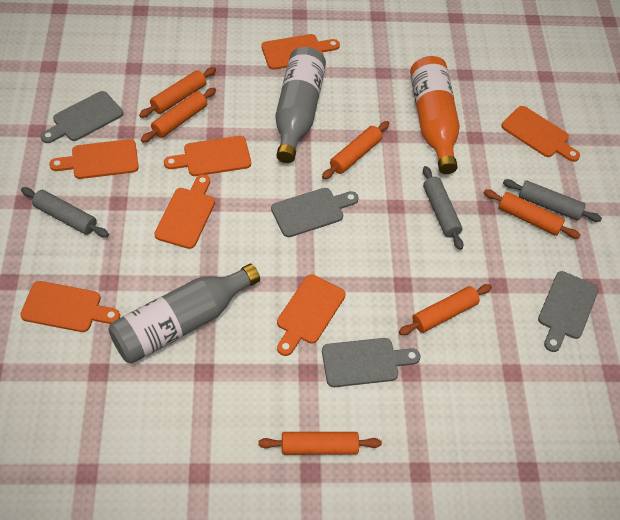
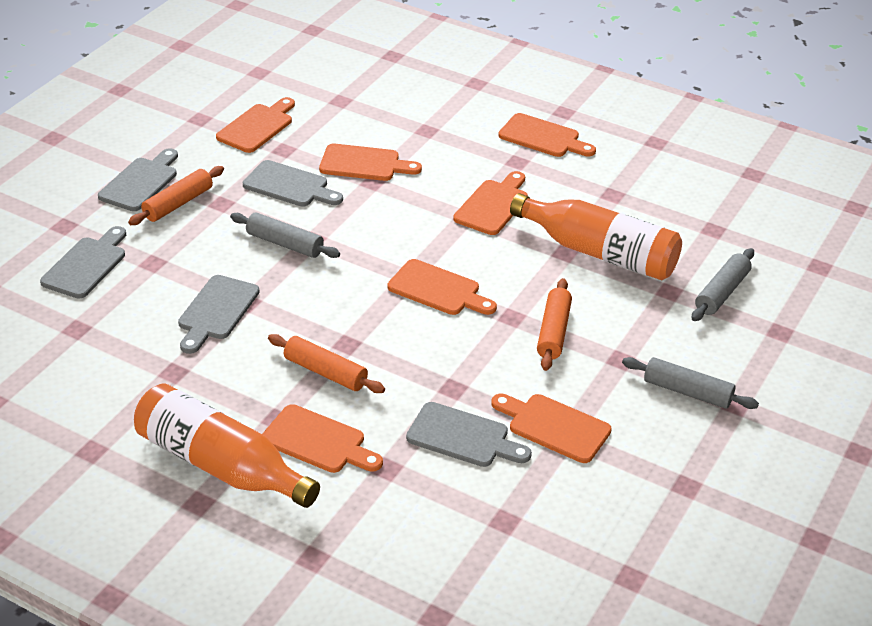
grey bottle: 2 -> 0
grey cutting board: 4 -> 5
orange bottle: 1 -> 2
orange rolling pin: 6 -> 3

